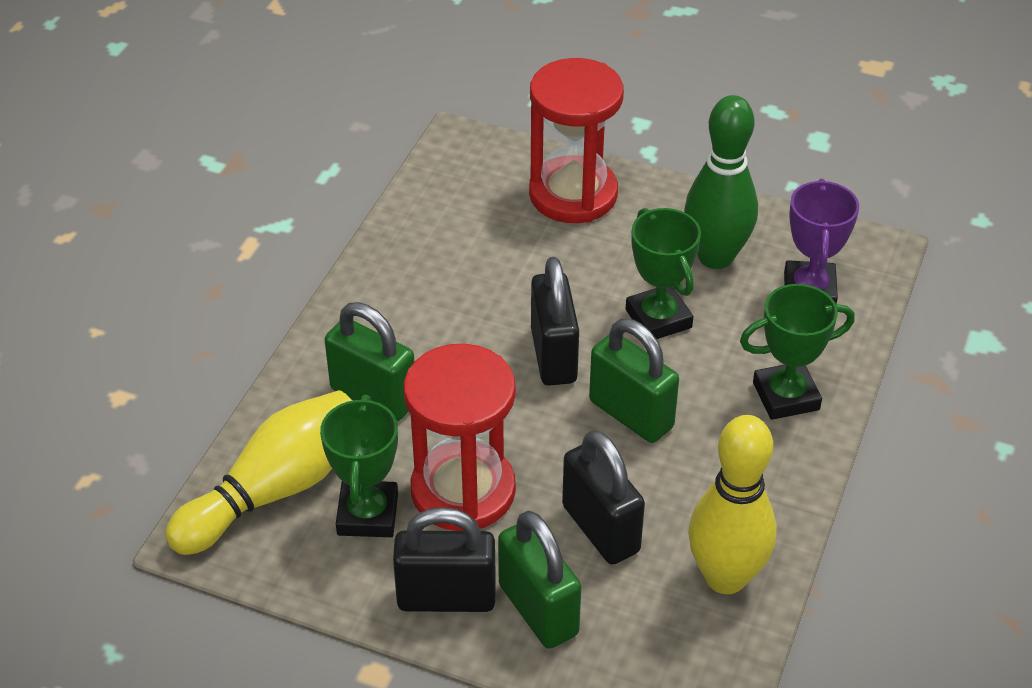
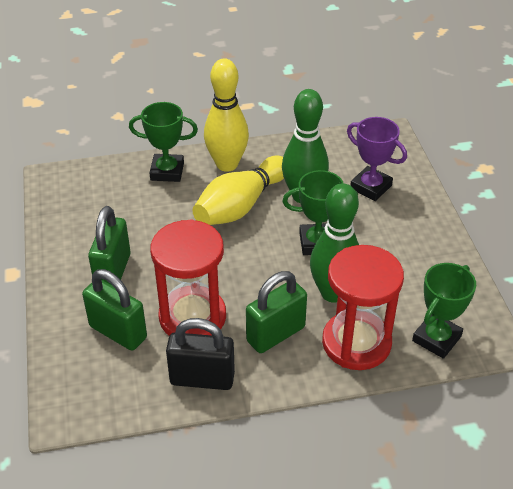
black padlock: 3 -> 1
green bowling pin: 1 -> 2

